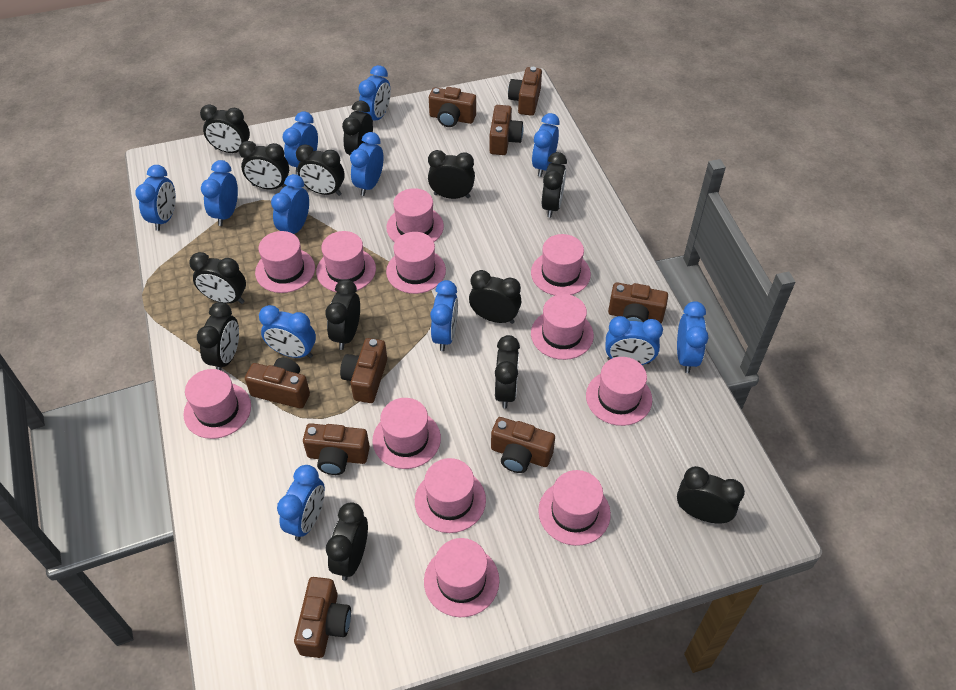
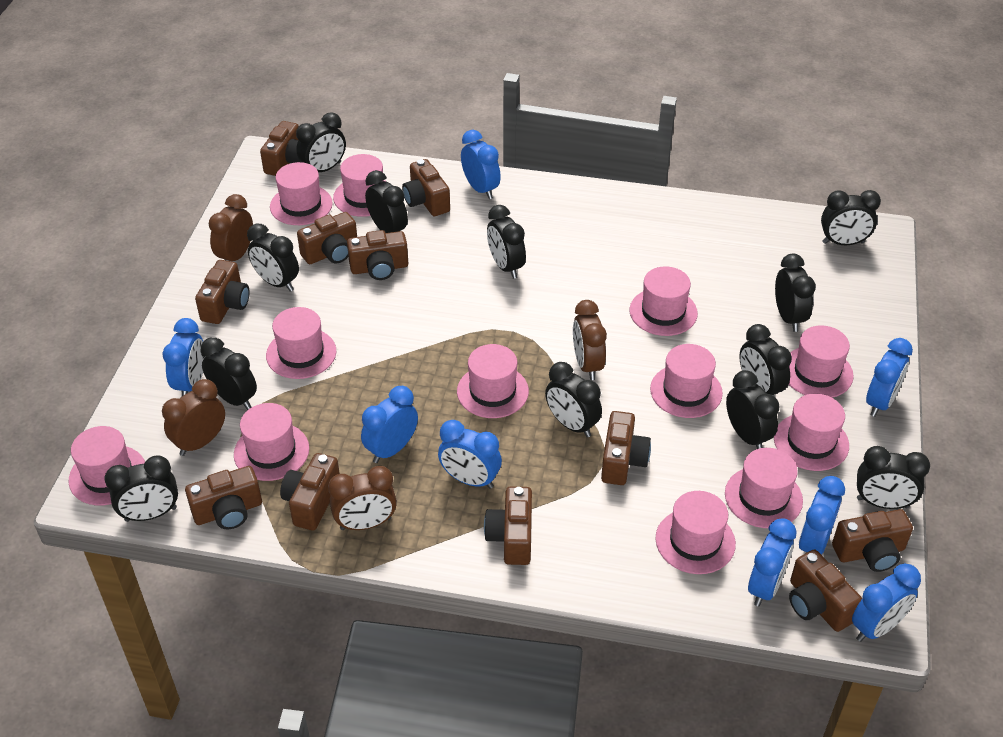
black clock: 13 -> 12
blue clock: 12 -> 8
brown camera: 9 -> 11
brown clock: 0 -> 4

